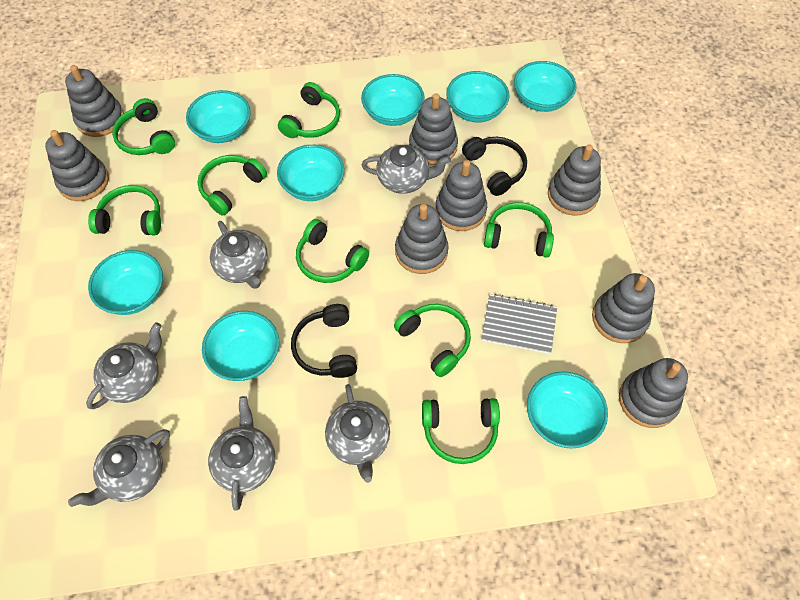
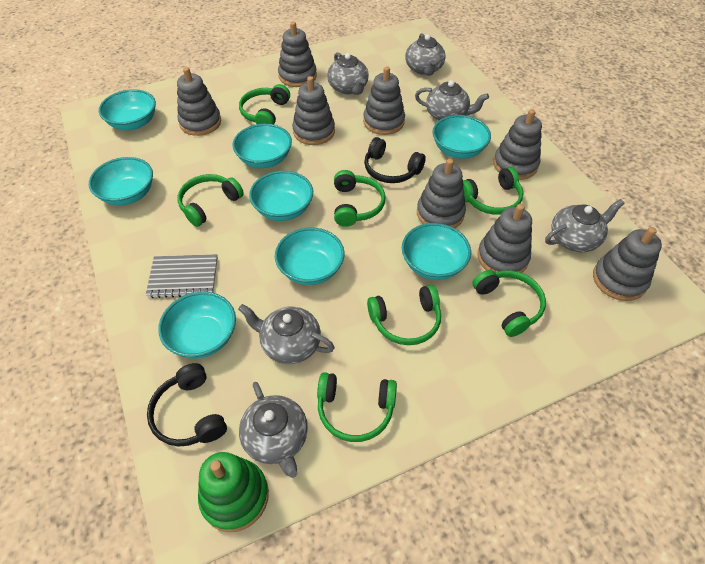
green headphones: 8 -> 7
green stacking toy: 0 -> 1

